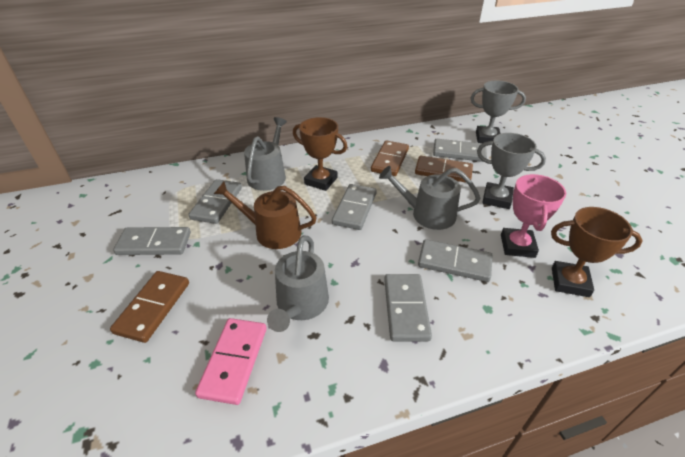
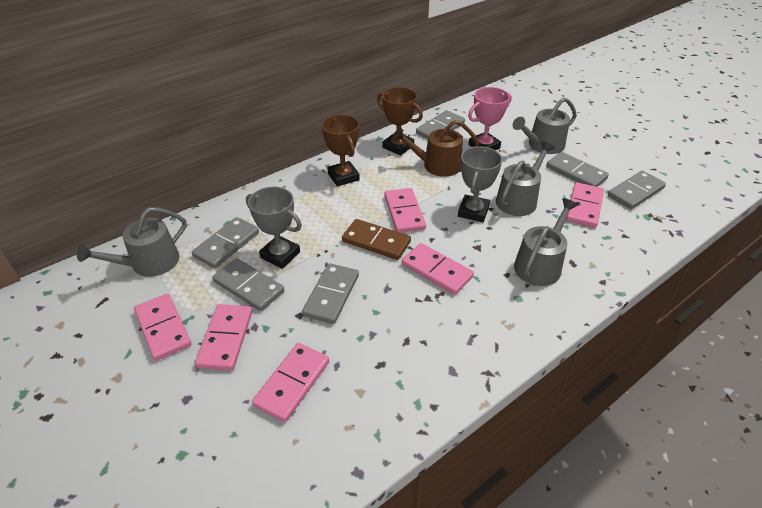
brown domino: 3 -> 1
grey watering can: 3 -> 4
pink domino: 1 -> 6

